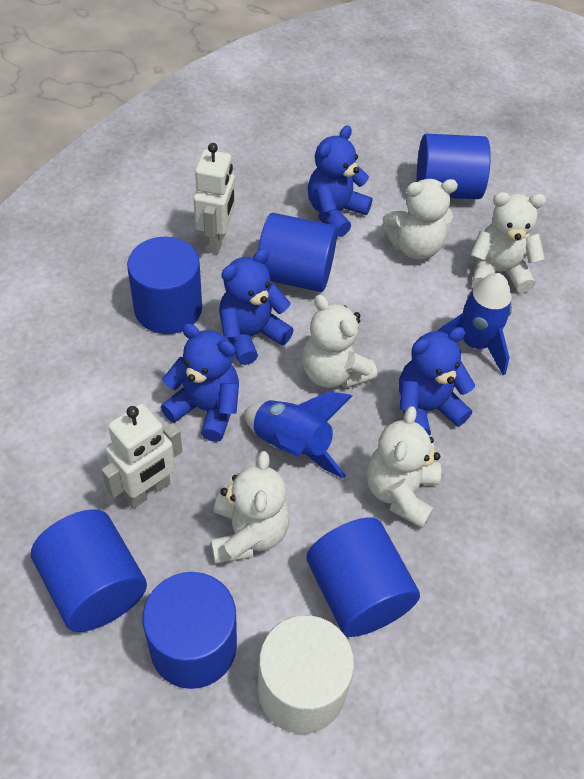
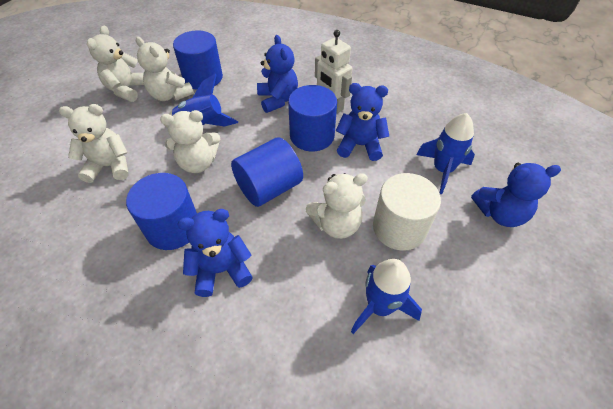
blue cylinder: 6 -> 4
blue rocket: 2 -> 3
white robot: 2 -> 1

